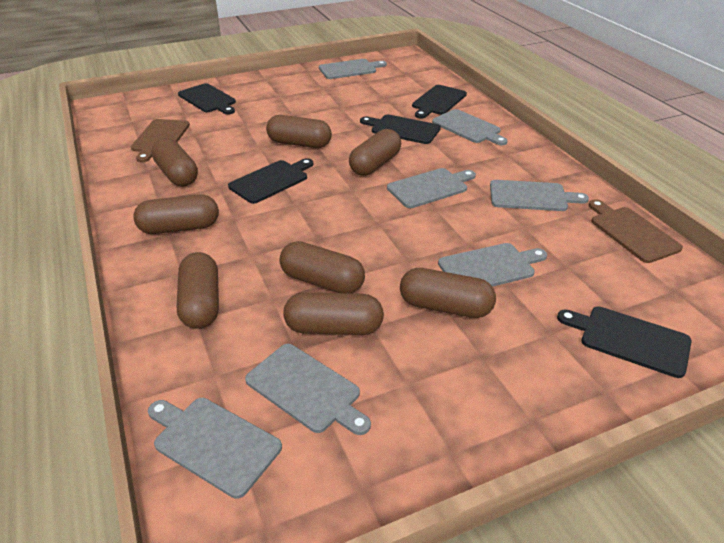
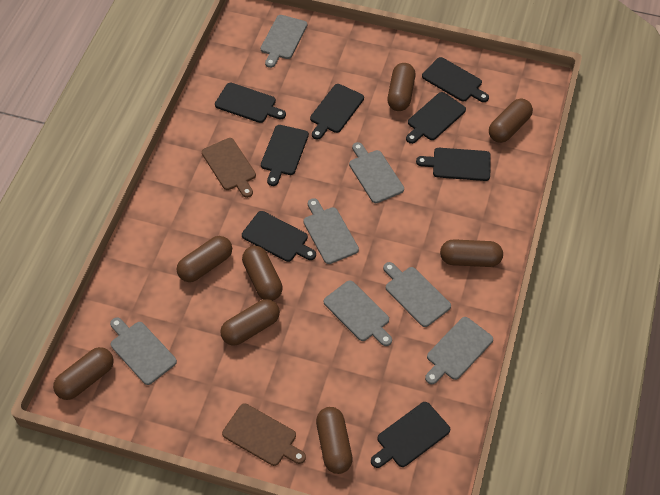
black cutting board: 5 -> 8

